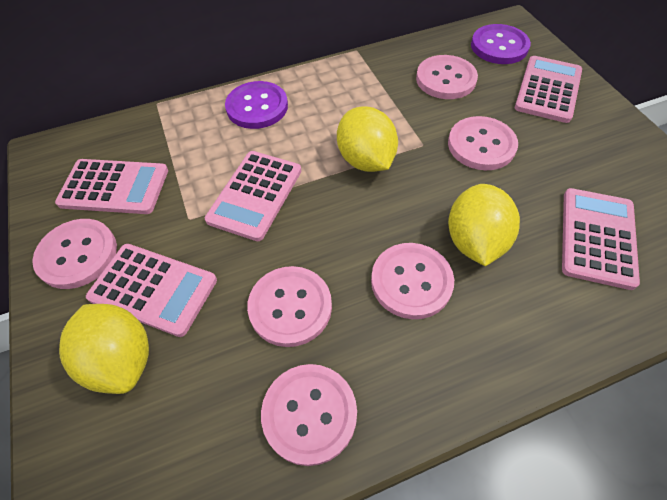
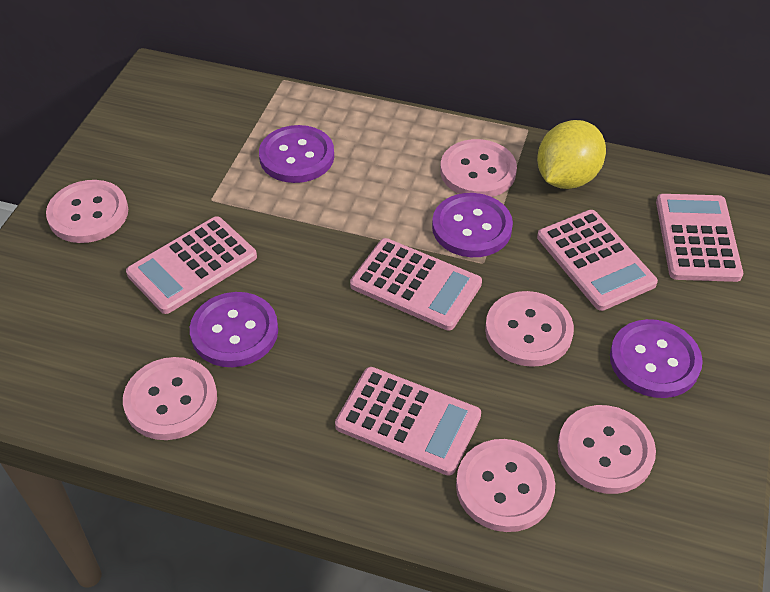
purple button: 2 -> 4
yellow lemon: 3 -> 1

